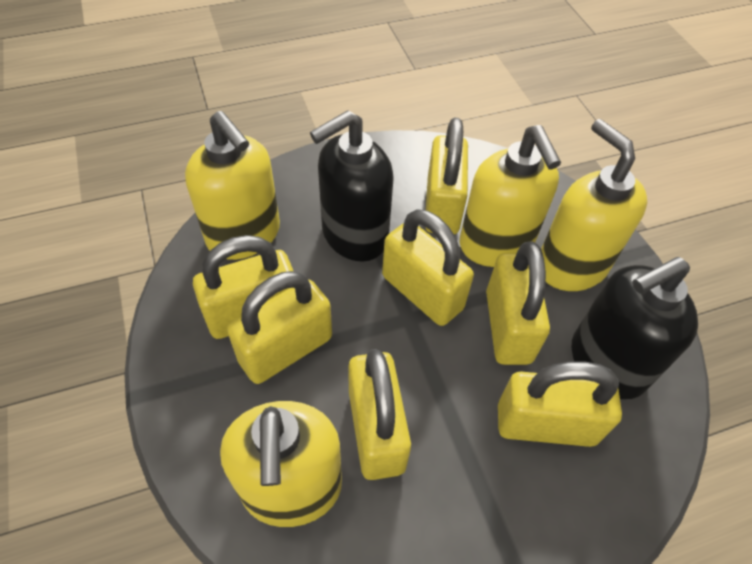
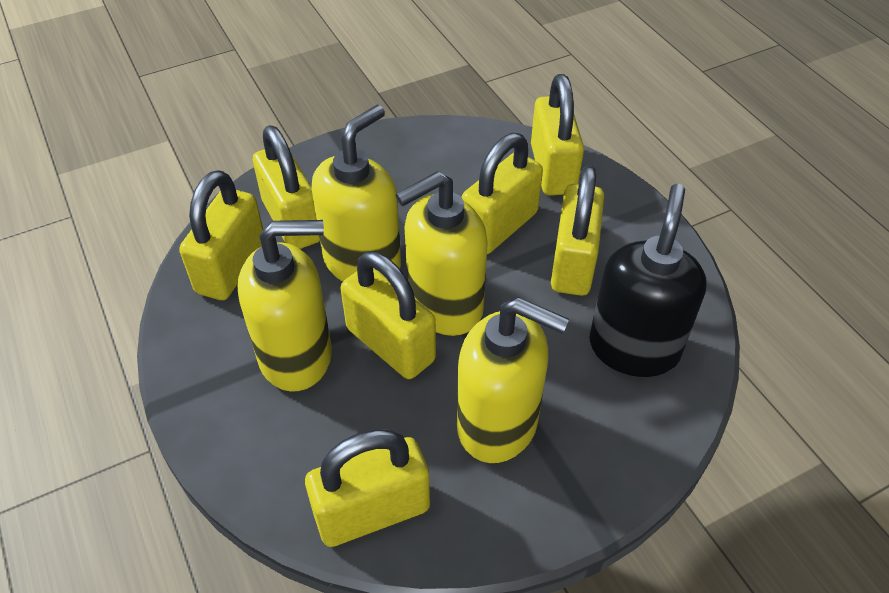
black soap dispenser: 2 -> 1

